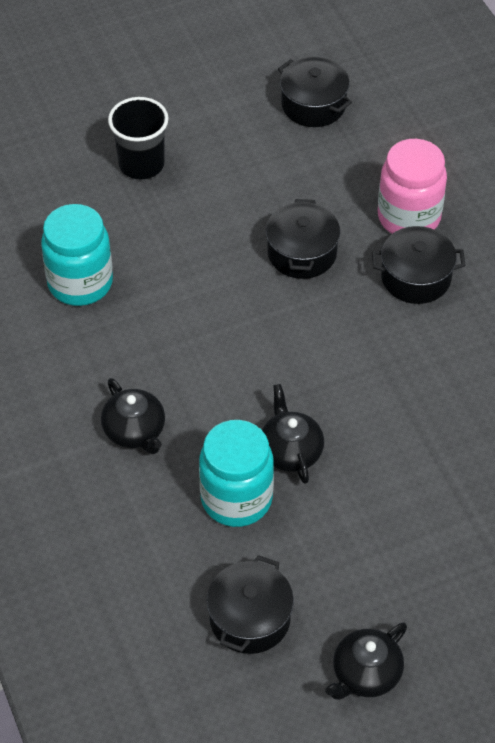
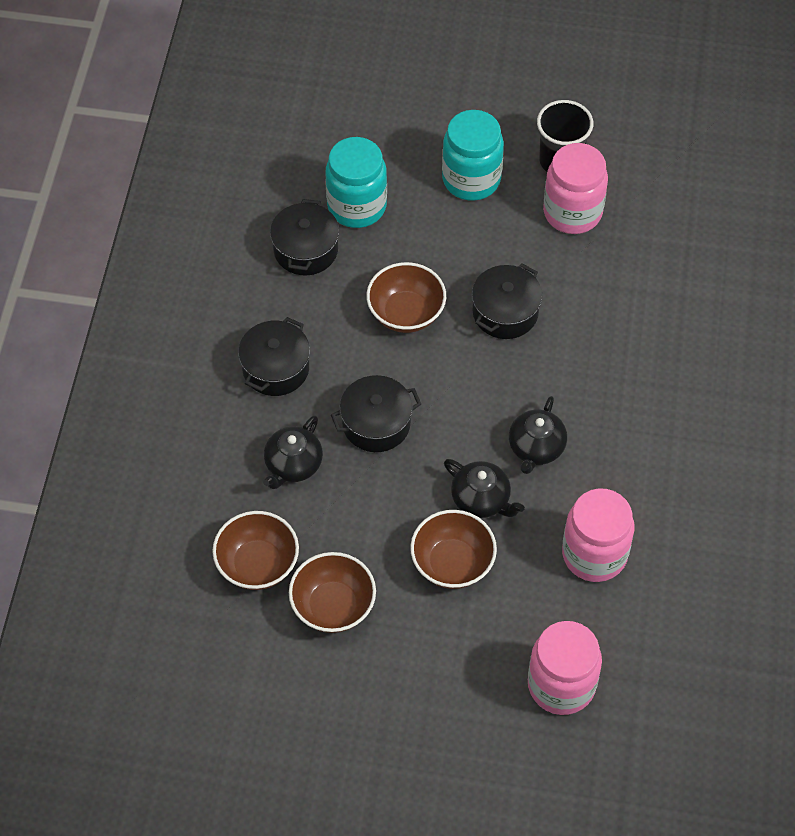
brown bowl: 0 -> 4
pink jar: 1 -> 3

